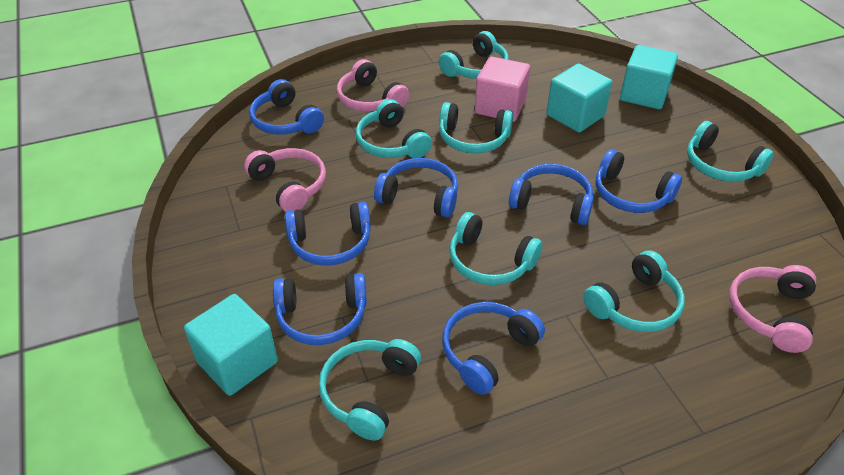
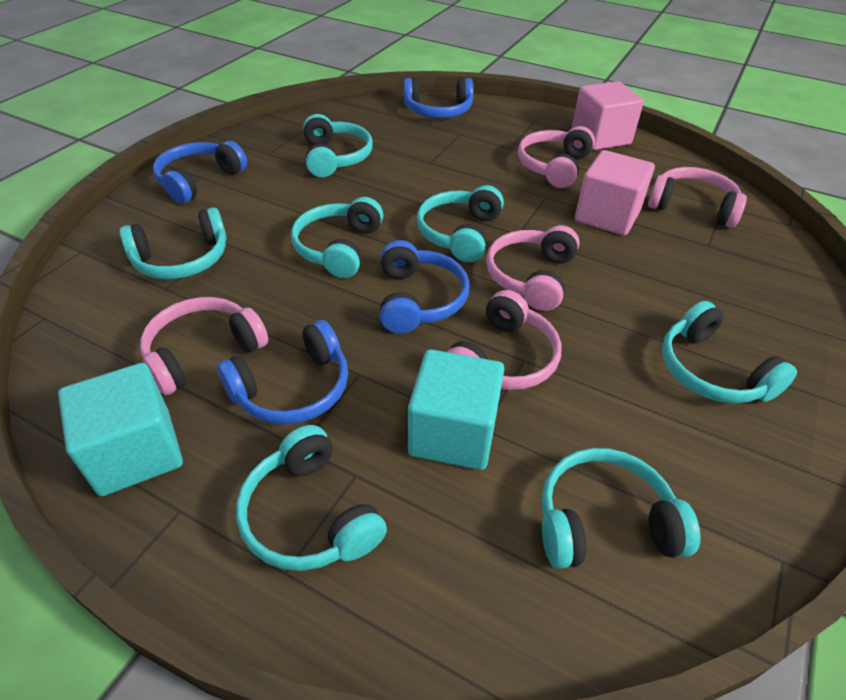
blue headphones: 7 -> 4
pink cube: 1 -> 2
pink headphones: 3 -> 5
turquoise cube: 3 -> 2

